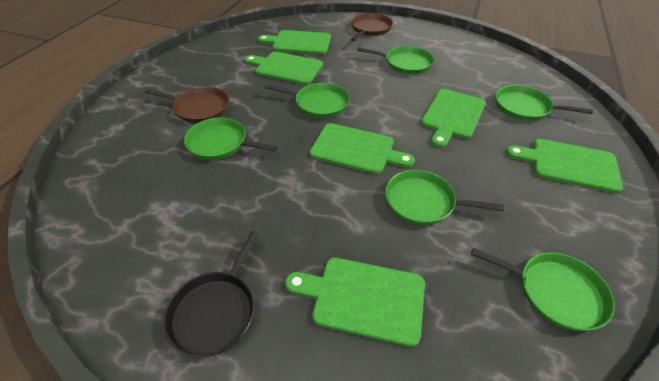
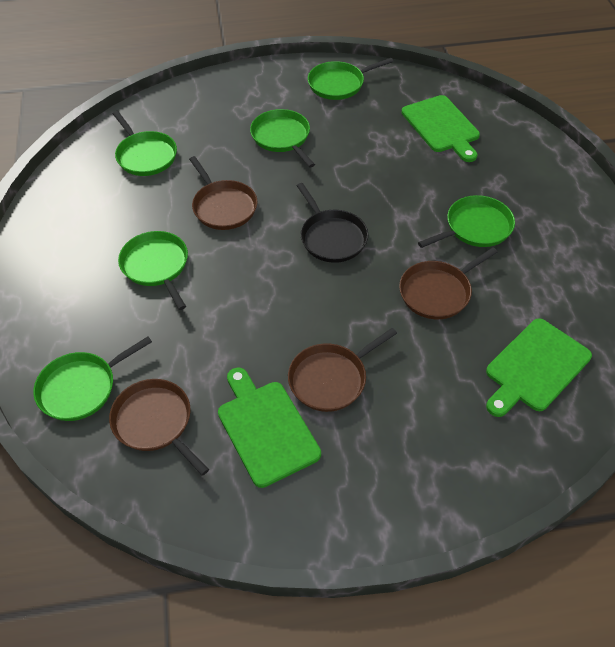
brown pan: 2 -> 4
green cutting board: 6 -> 3

